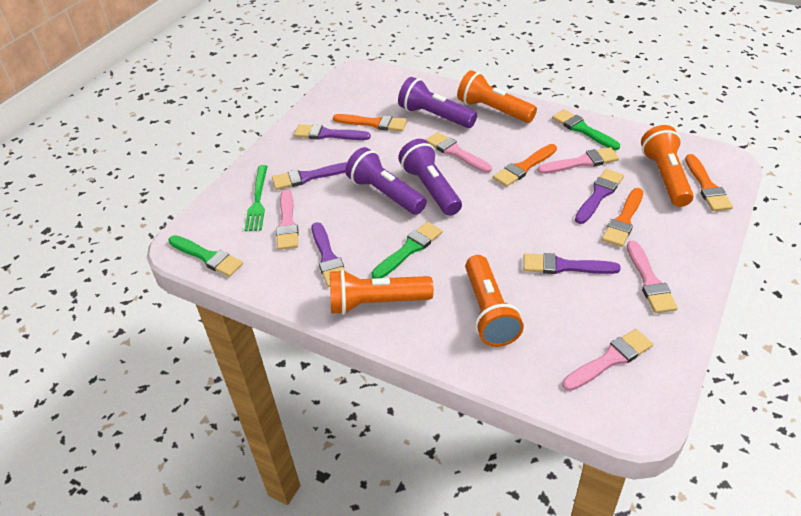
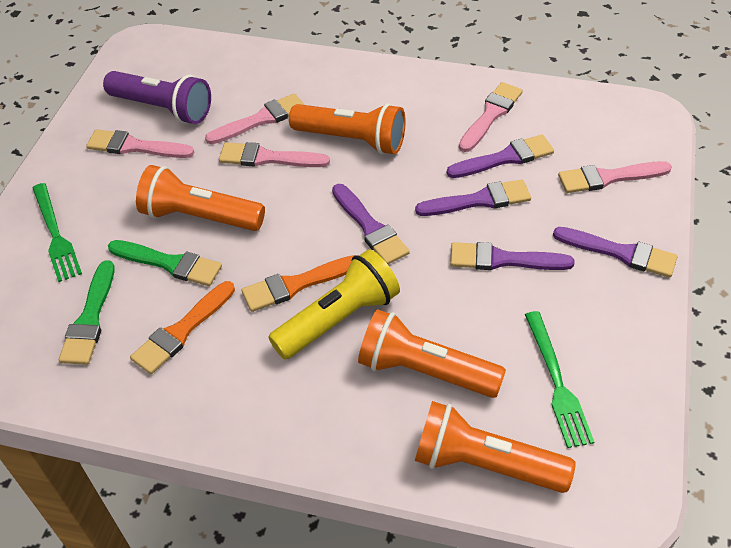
green brush: 3 -> 2
green fork: 1 -> 2
orange brush: 4 -> 2
purple flashlight: 3 -> 1
yellow flashlight: 0 -> 1

